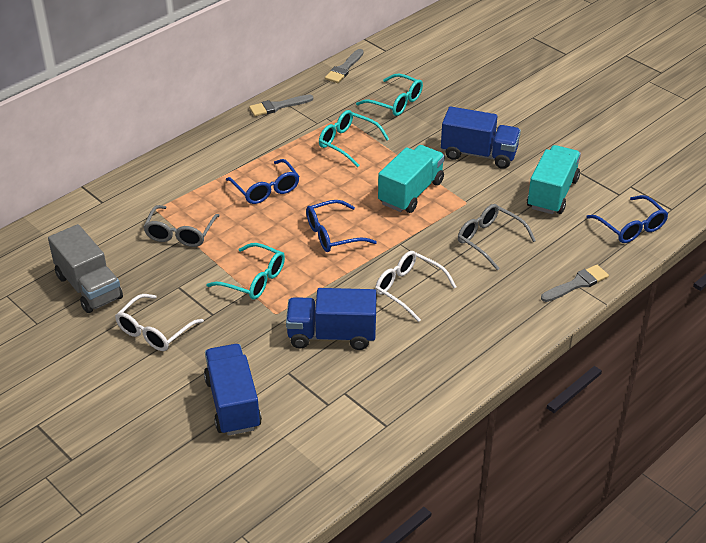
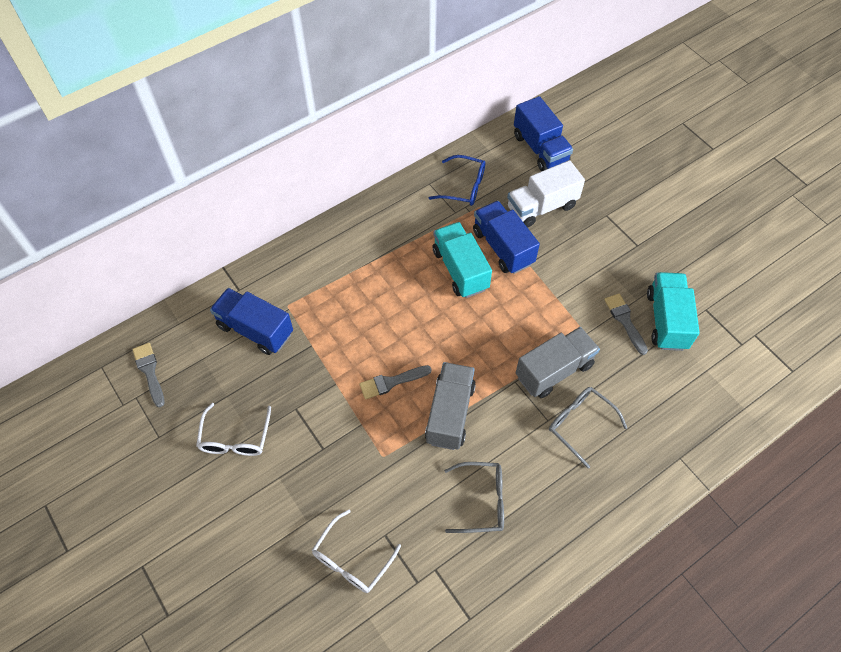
blue glasses: 3 -> 1
grey truck: 1 -> 2
turquoise glasses: 3 -> 0
white truck: 0 -> 1

